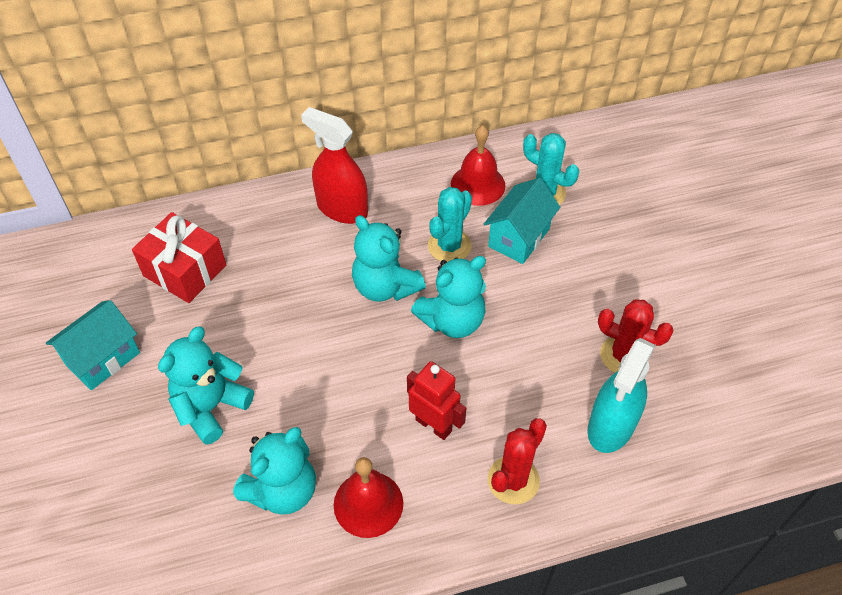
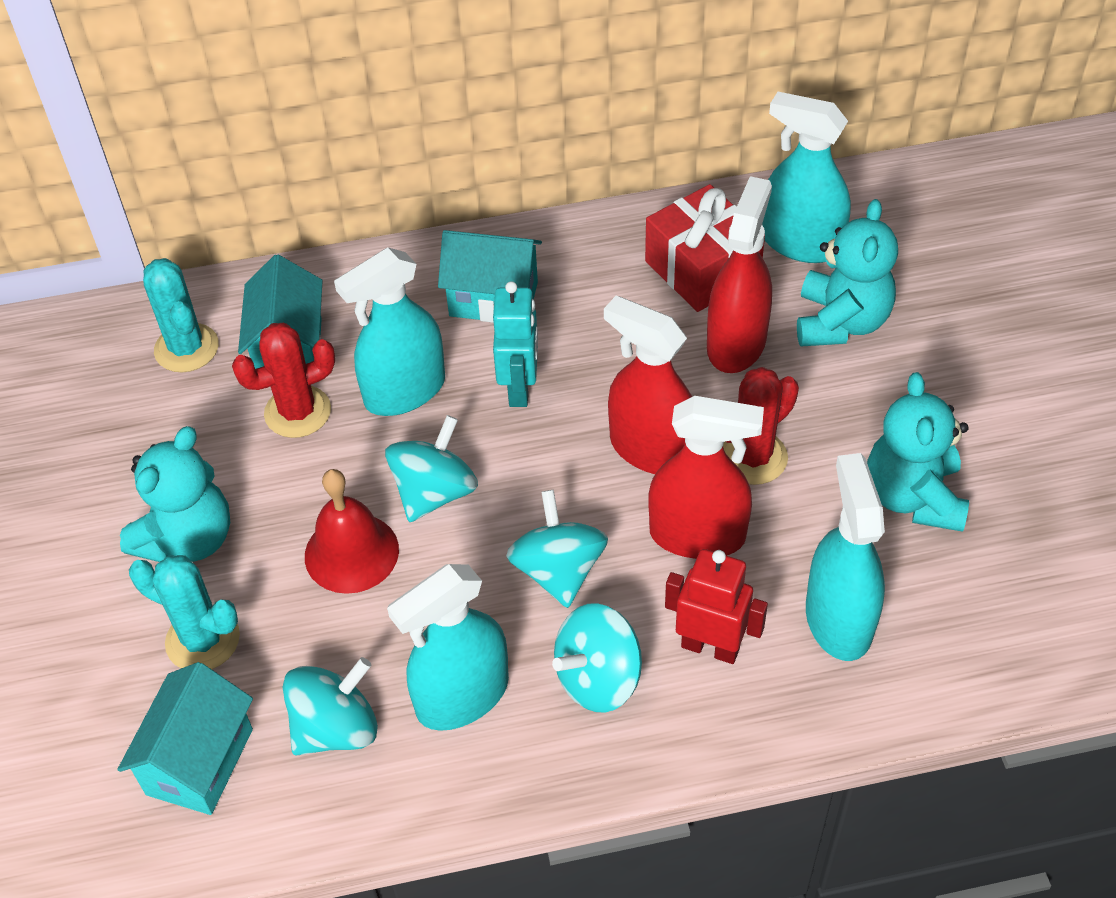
red bell: 2 -> 1
red spray bottle: 1 -> 3
turquoise house: 2 -> 3
turquoise robot: 0 -> 1
turquoise spinning top: 0 -> 4
turquoise spray bottle: 1 -> 4
turquoise teddy bear: 4 -> 3

